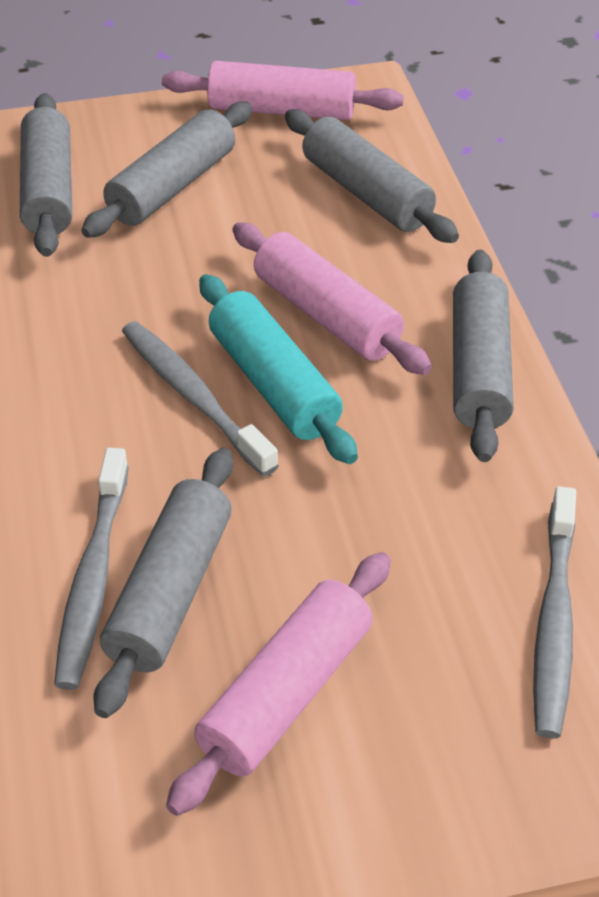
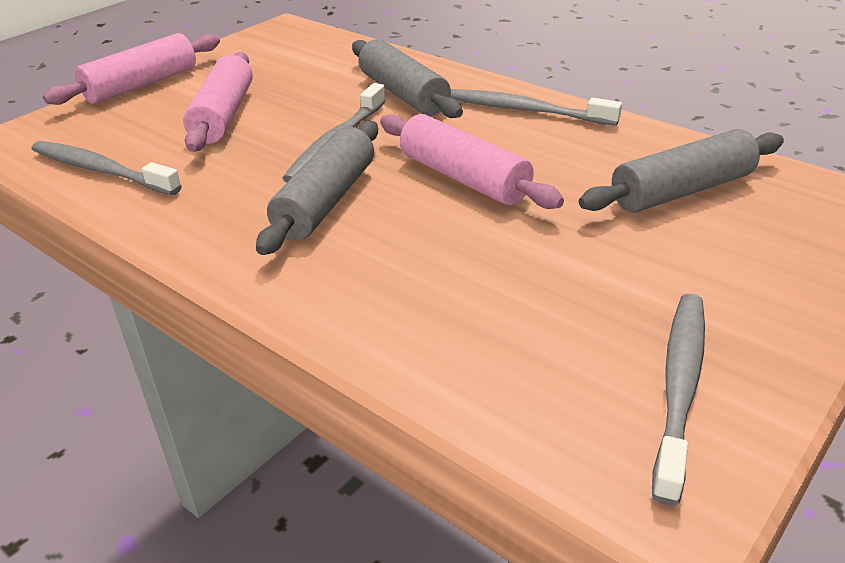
grey rolling pin: 5 -> 3
grey toothbrush: 3 -> 4
turquoise rolling pin: 1 -> 0

